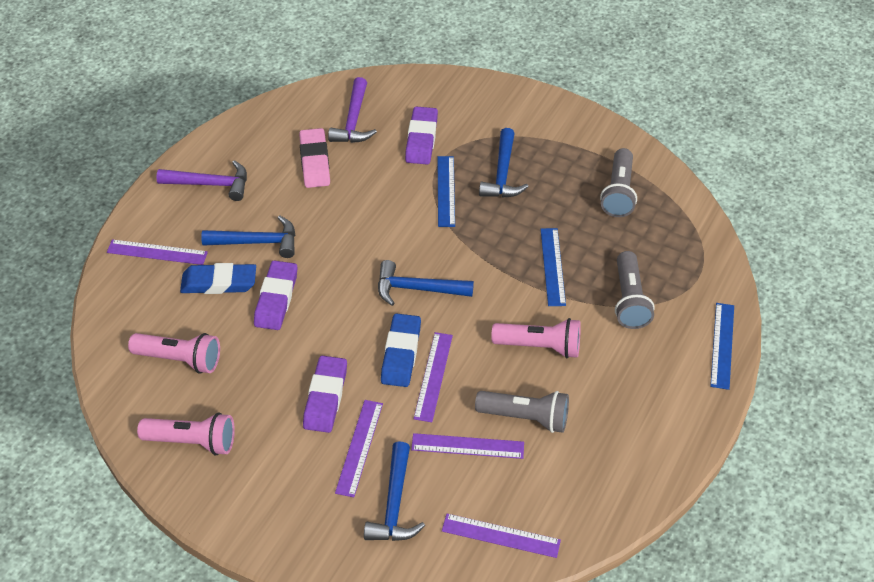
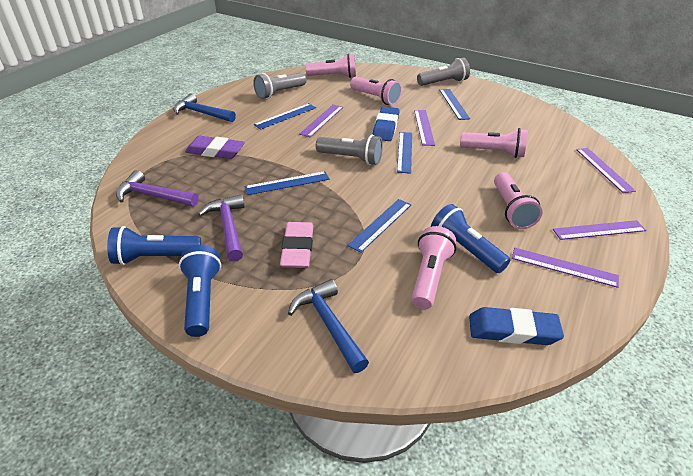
blue flashlight: 0 -> 3
blue hammer: 4 -> 2
blue ruler: 3 -> 5
pink flashlight: 3 -> 5
purple eraser: 3 -> 1

